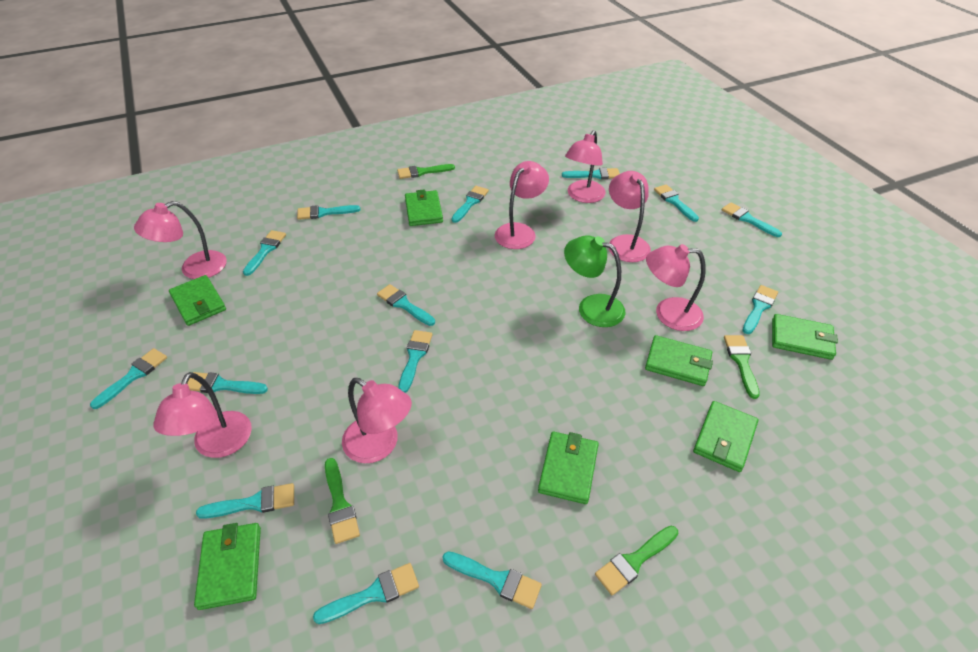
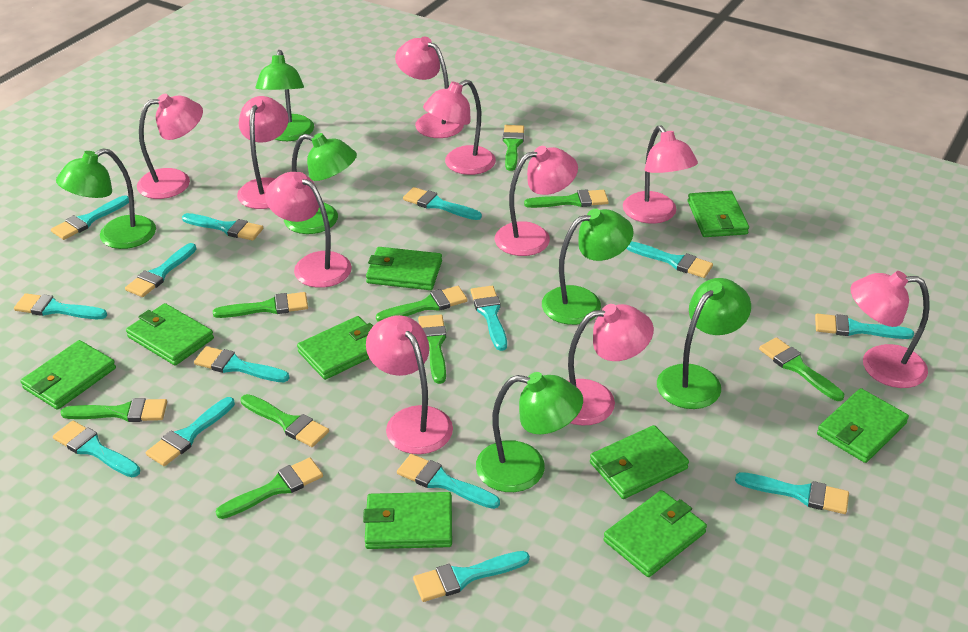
green brush: 4 -> 9
green lamp: 1 -> 6
green wallet: 7 -> 9
pink lamp: 7 -> 10

